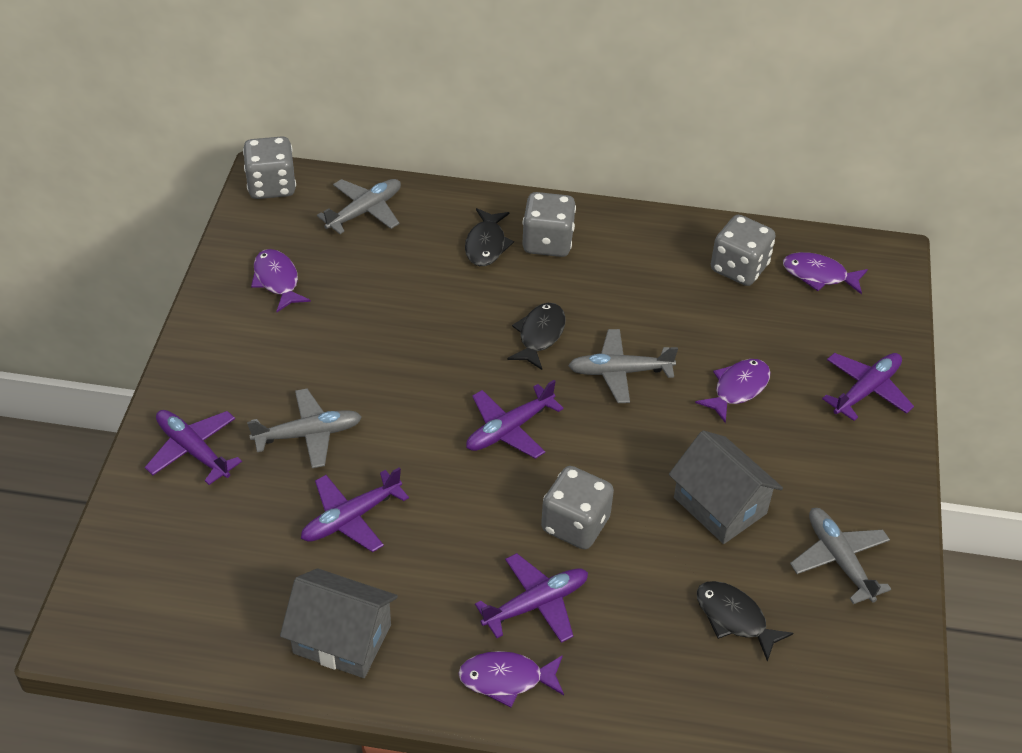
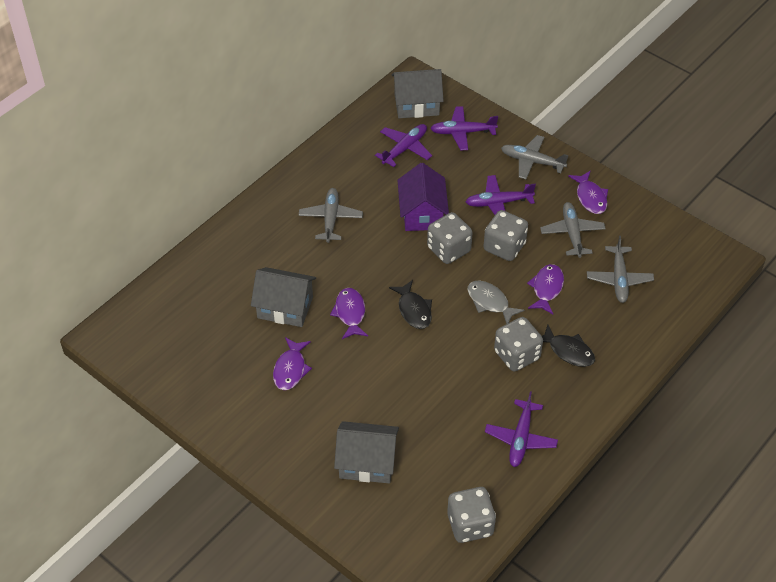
black fish: 3 -> 2
grey fish: 0 -> 1
grey house: 2 -> 3
purple house: 0 -> 1
purple plane: 5 -> 4

